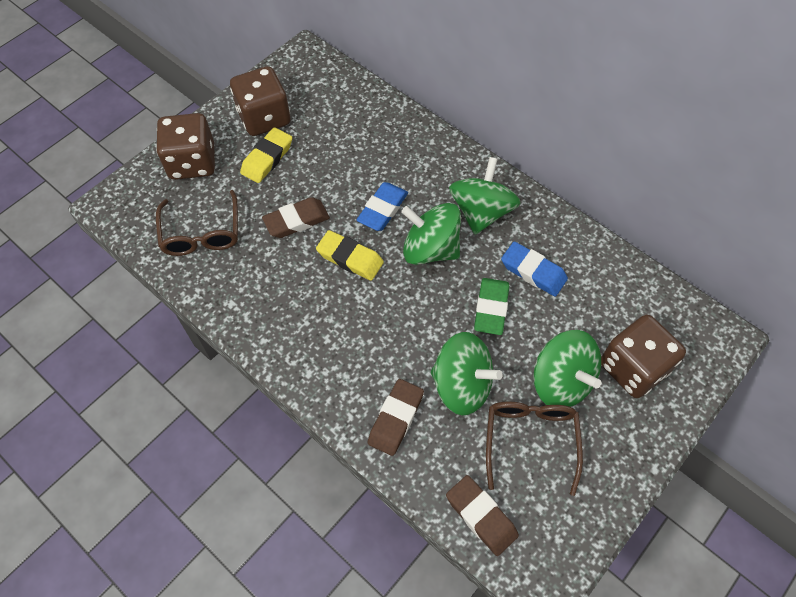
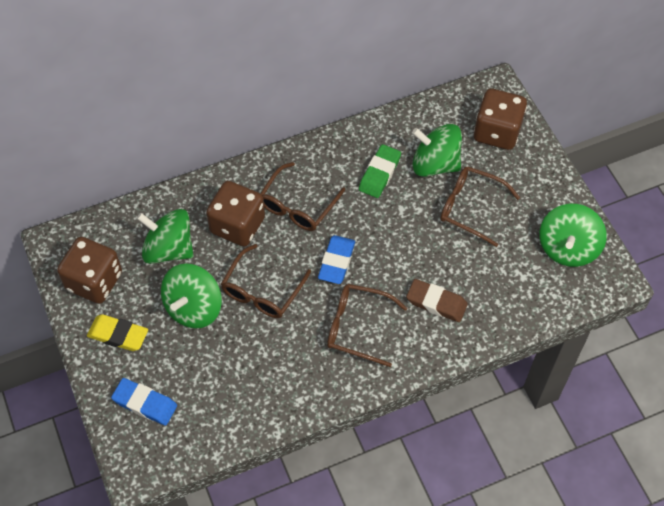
brown eraser: 3 -> 1
brown glasses: 2 -> 4
yellow eraser: 2 -> 1

